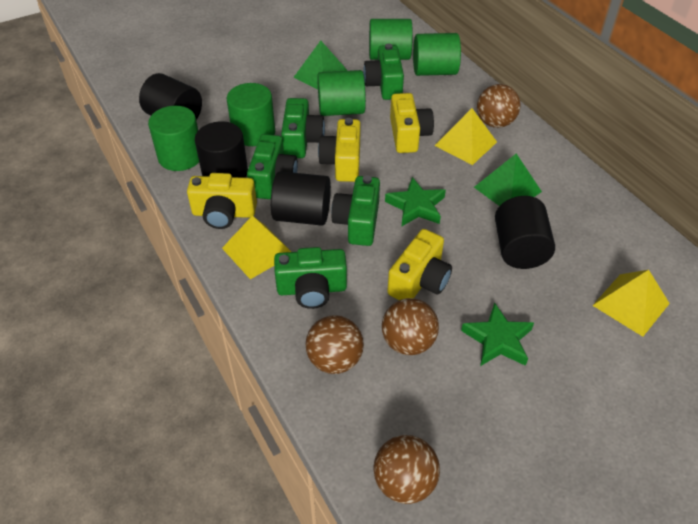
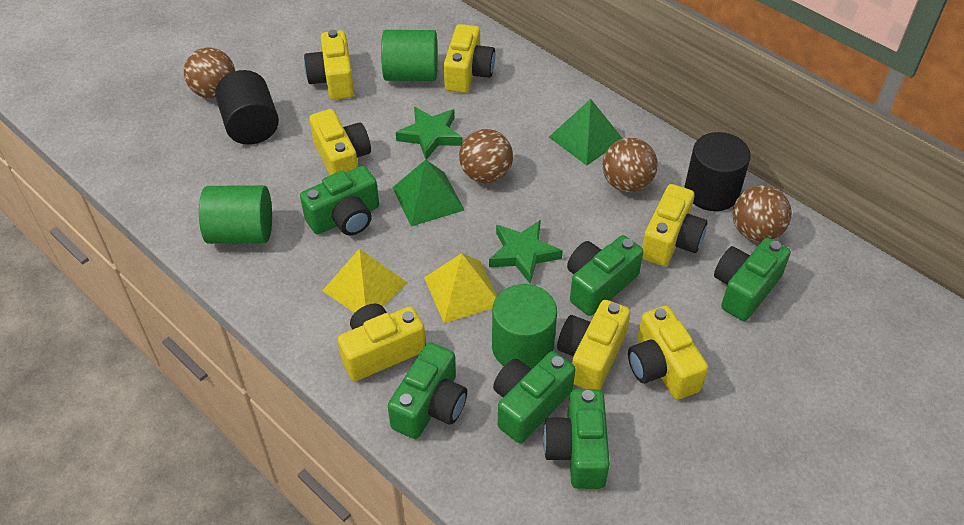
black cylinder: 4 -> 2
green camera: 5 -> 6
green cylinder: 5 -> 3
yellow camera: 4 -> 7
yellow pyramid: 3 -> 2

